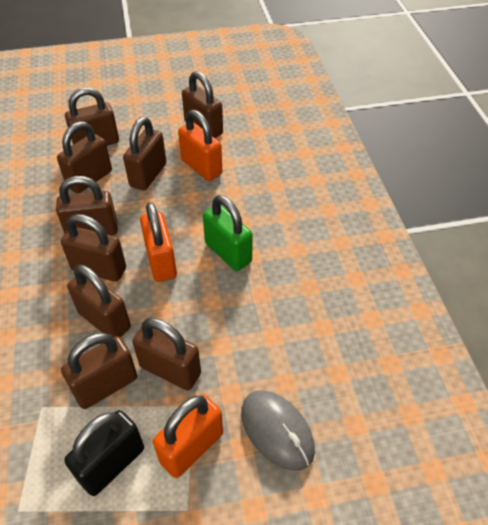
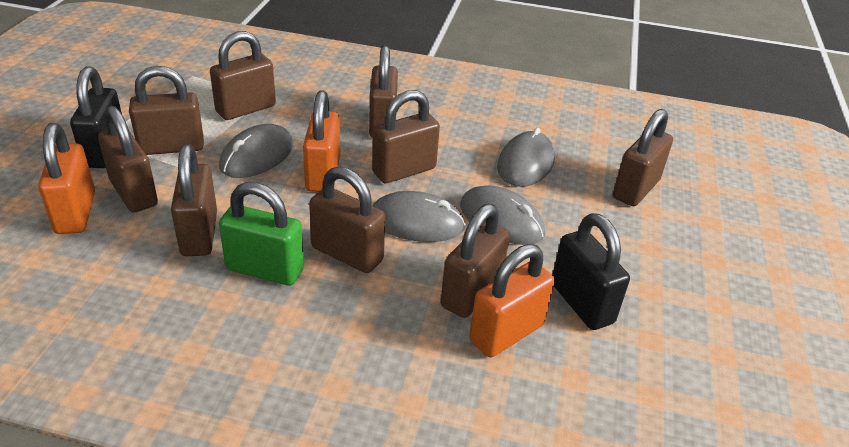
black padlock: 1 -> 2
grey mouse: 1 -> 4

